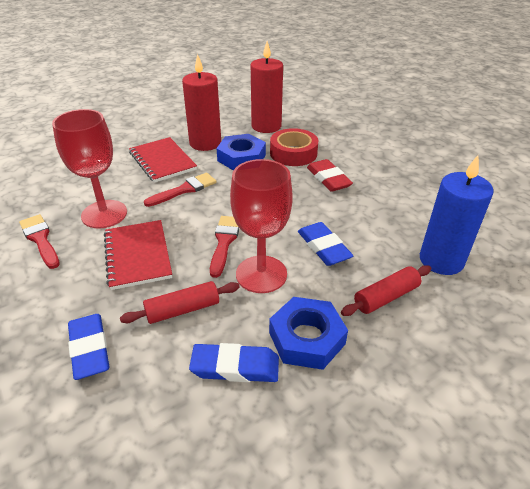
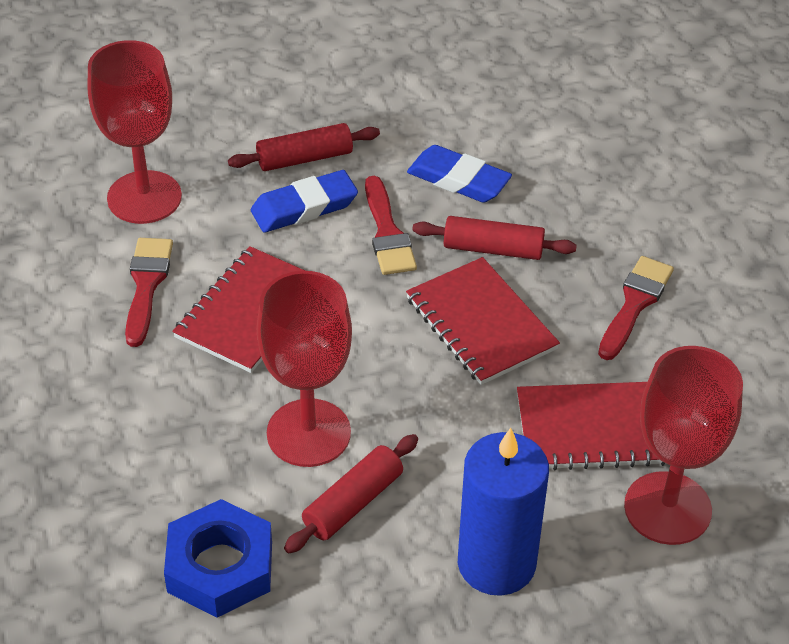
blue eraser: 3 -> 2
blue nut: 2 -> 1
red candle: 2 -> 0
red eraser: 1 -> 0
red goblet: 2 -> 3
red notebook: 2 -> 3
red rolling pin: 2 -> 3
red tape: 1 -> 0

